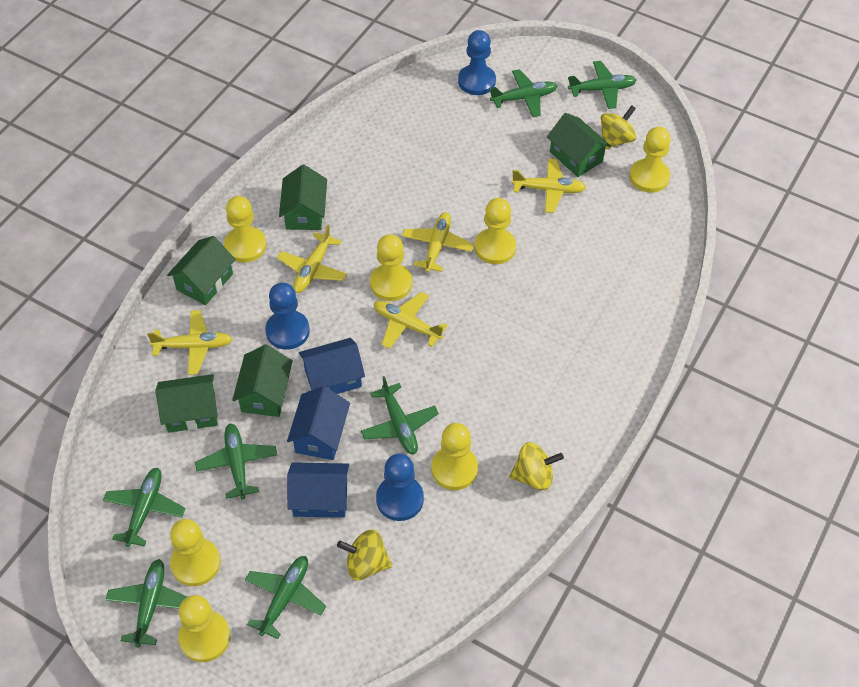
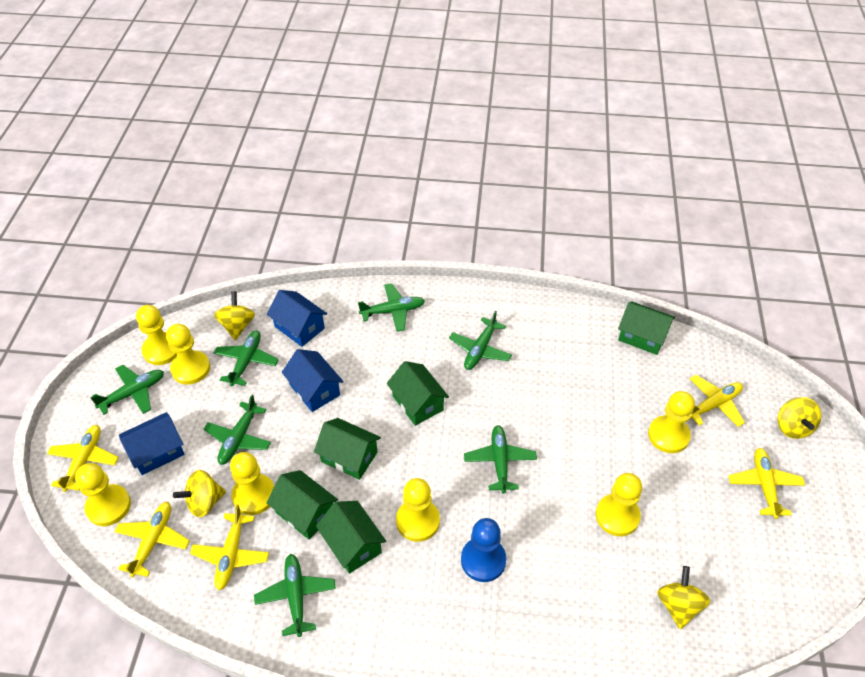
blue pawn: 3 -> 1
yellow spinning top: 3 -> 4

